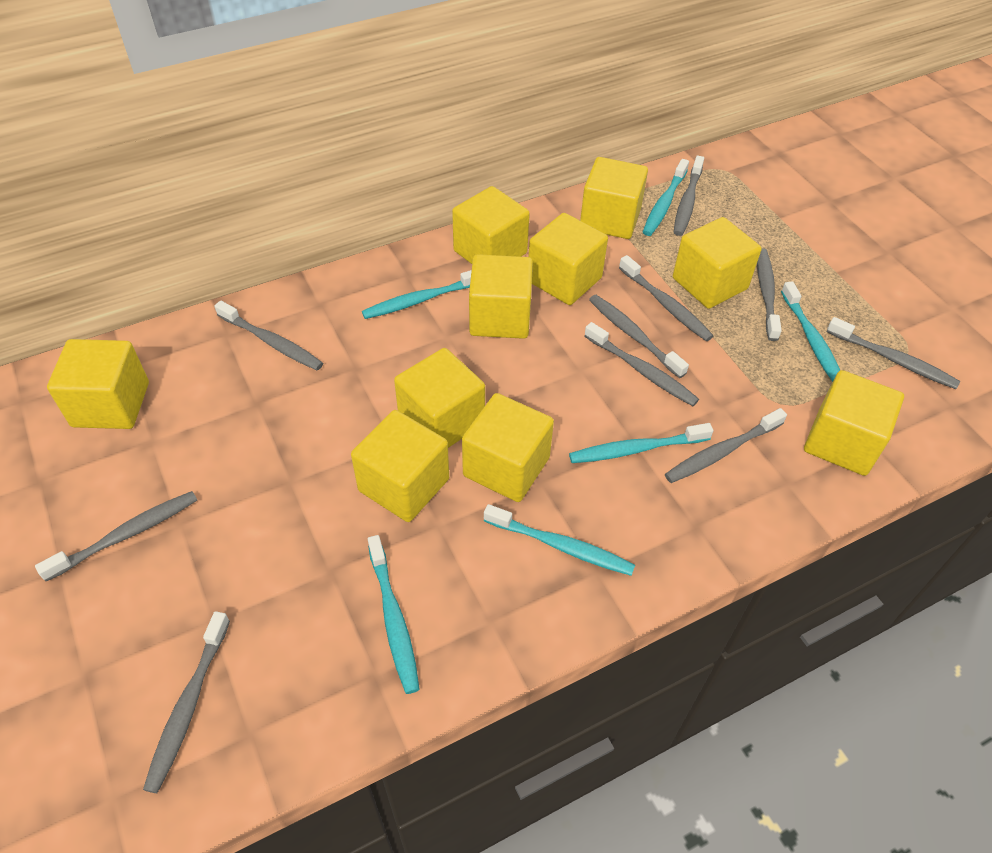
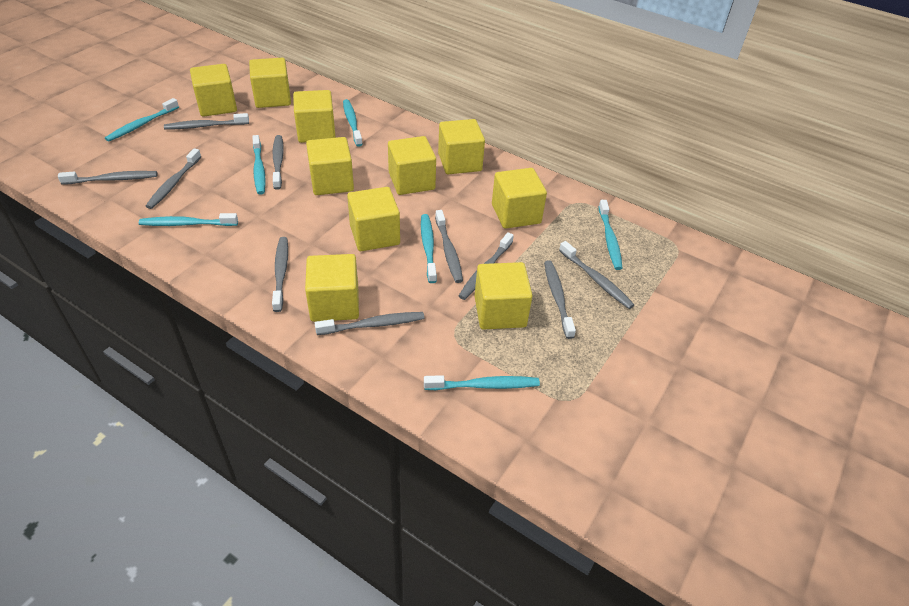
turquoise toothbrush: 6 -> 7

